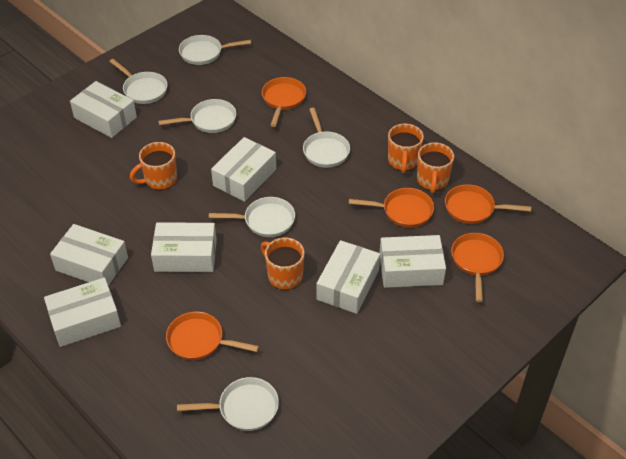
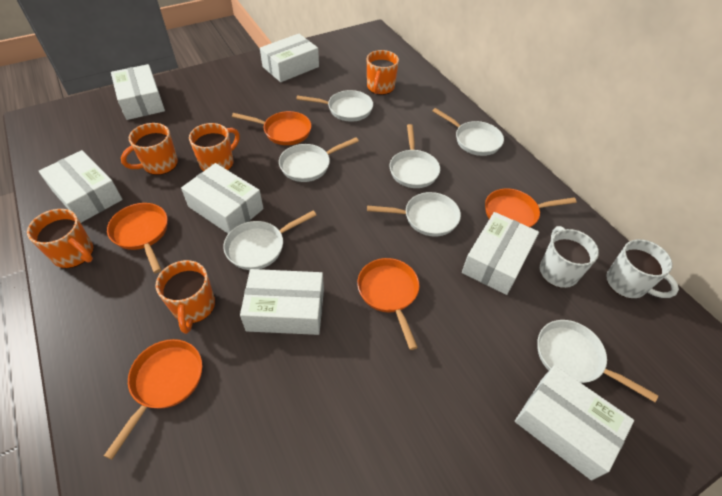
orange mug: 4 -> 5
white mug: 0 -> 2
white pan: 6 -> 7

